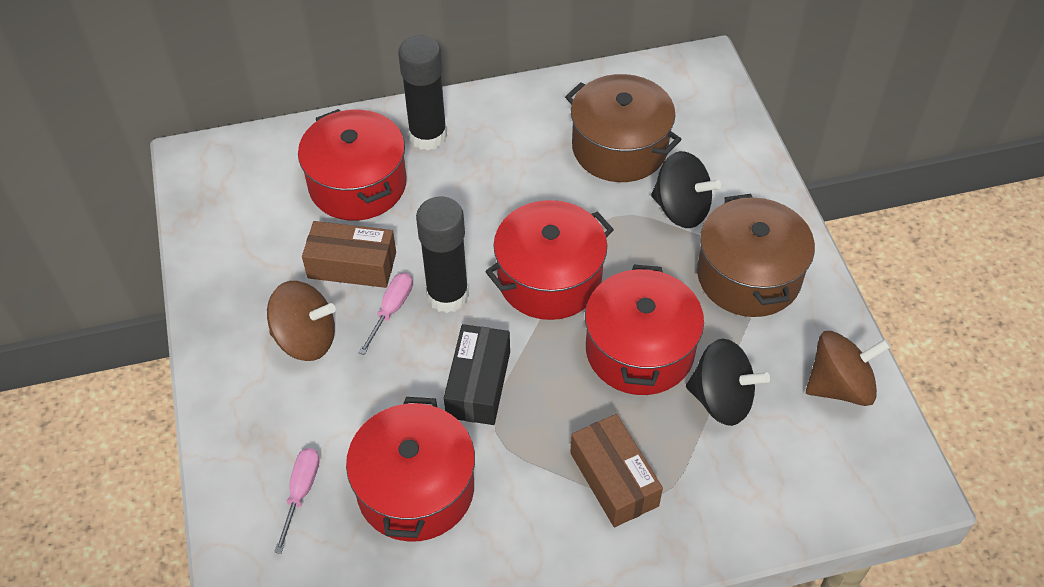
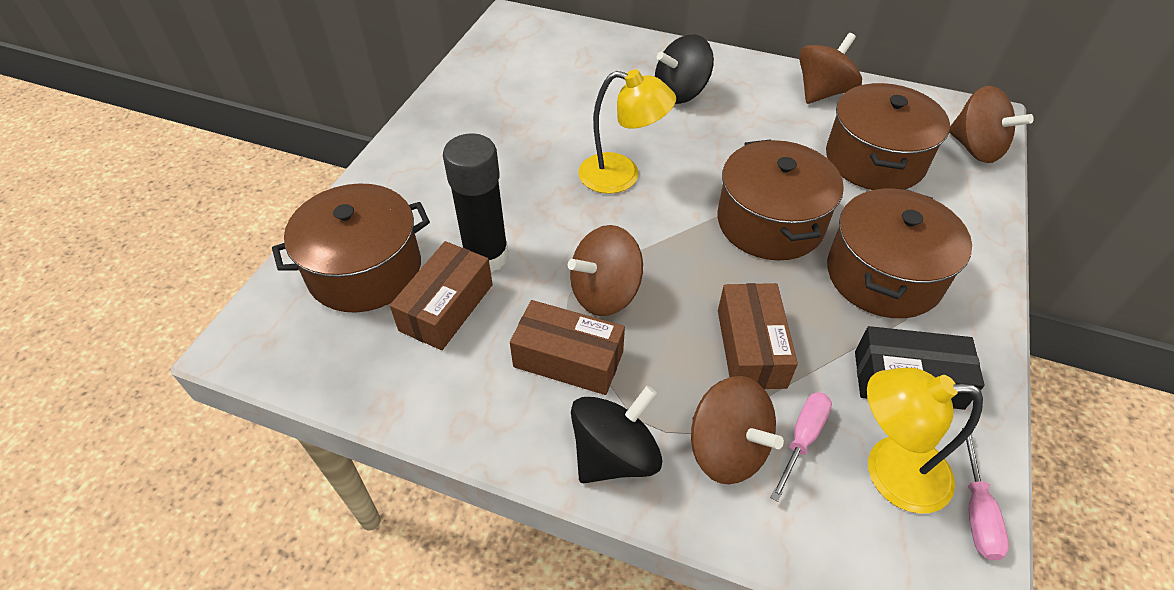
black glue stick: 2 -> 1
brown box: 2 -> 3
brown pot: 2 -> 4
brown spinning top: 2 -> 4
red pot: 4 -> 0
yellow lamp: 0 -> 2

